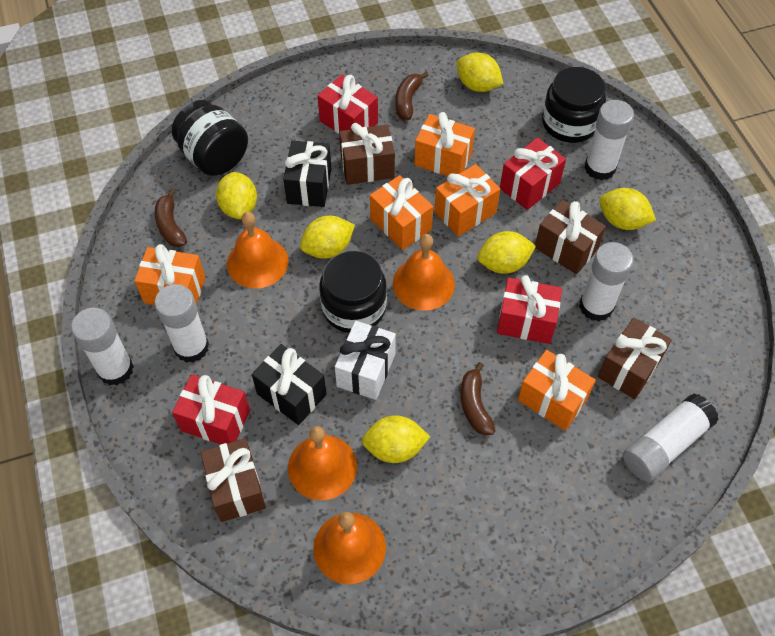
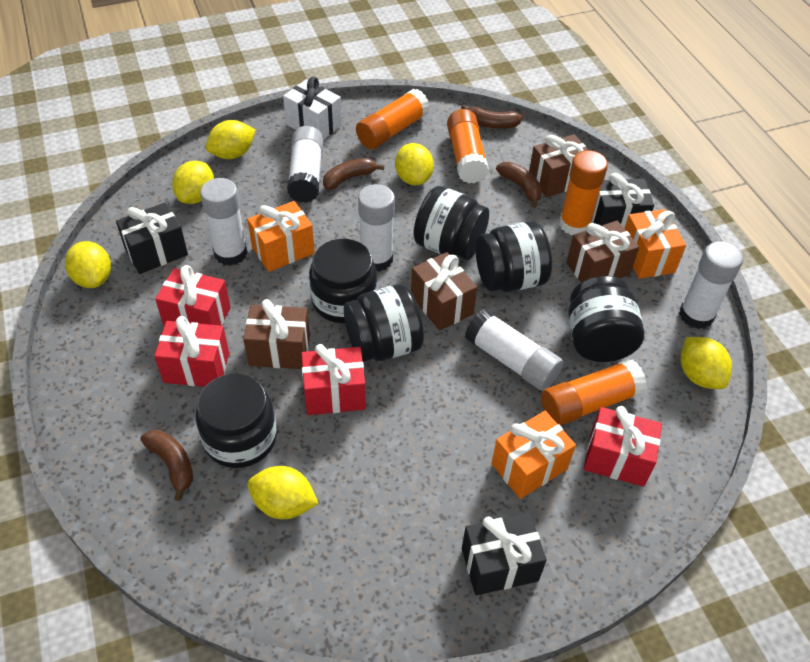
black gift: 2 -> 3
black jar: 3 -> 6
brown banana: 3 -> 4
orange bell: 4 -> 0
orange gift: 5 -> 3
orange glue stick: 0 -> 4

